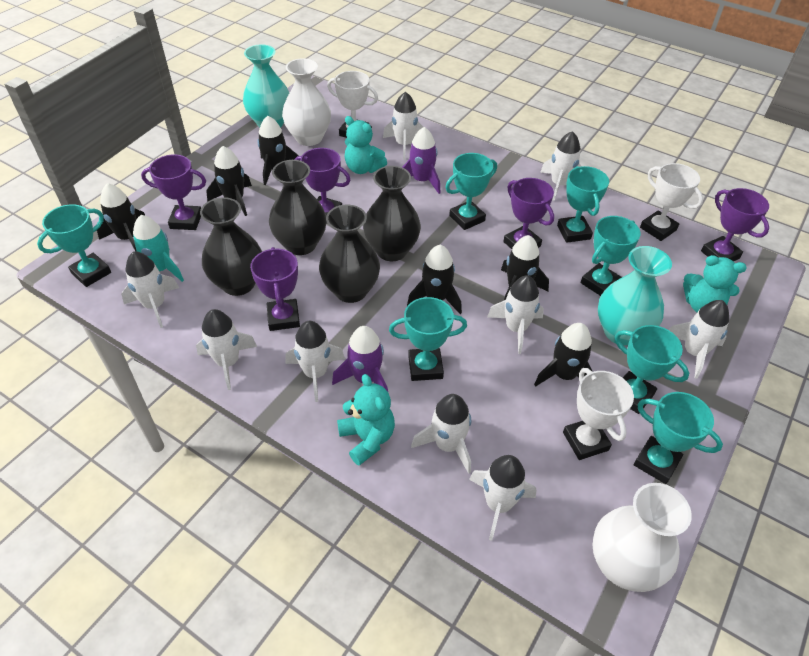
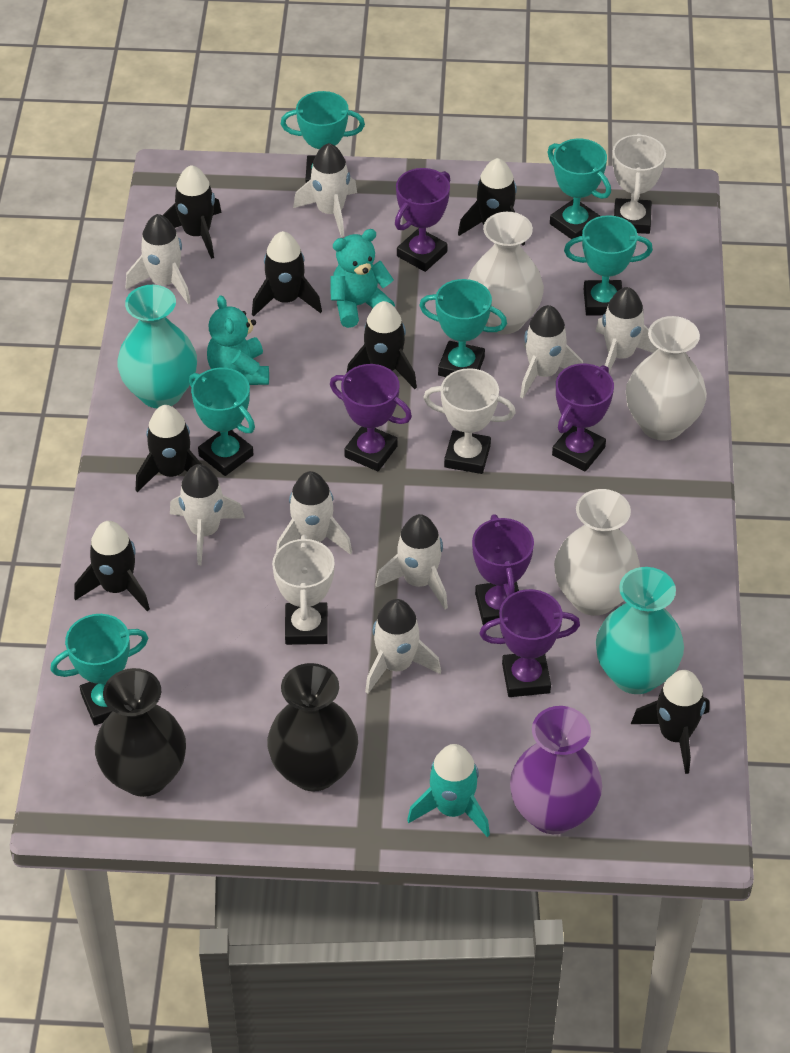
black rocket: 6 -> 7
black vase: 4 -> 2
purple rocket: 2 -> 0
purple vase: 0 -> 1
turquoise teddy bear: 3 -> 2
turquoise trophy: 7 -> 6
white rocket: 9 -> 8
white vase: 2 -> 3

